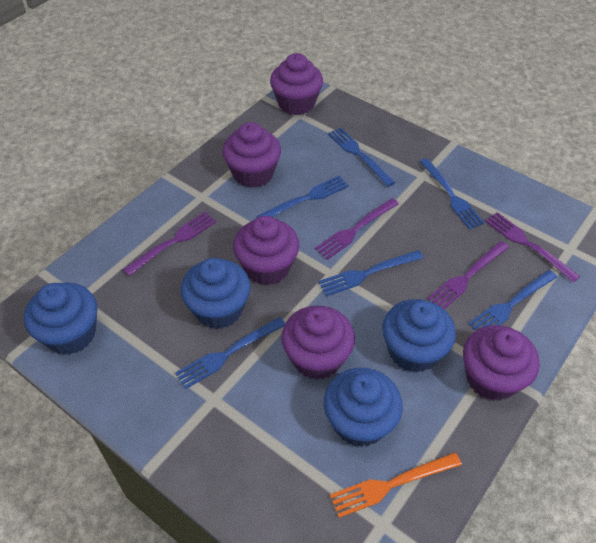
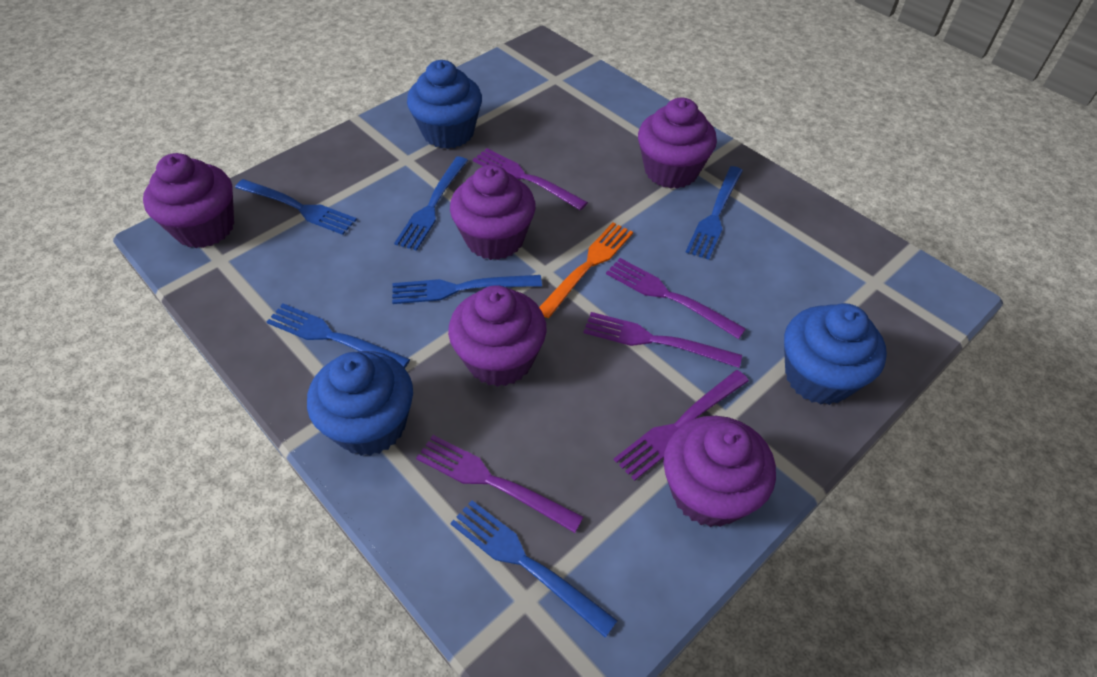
blue cupcake: 4 -> 3
purple fork: 4 -> 5

